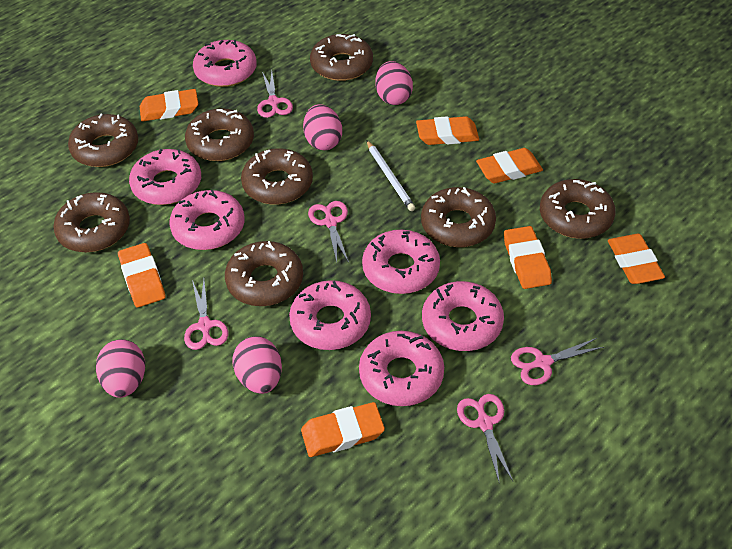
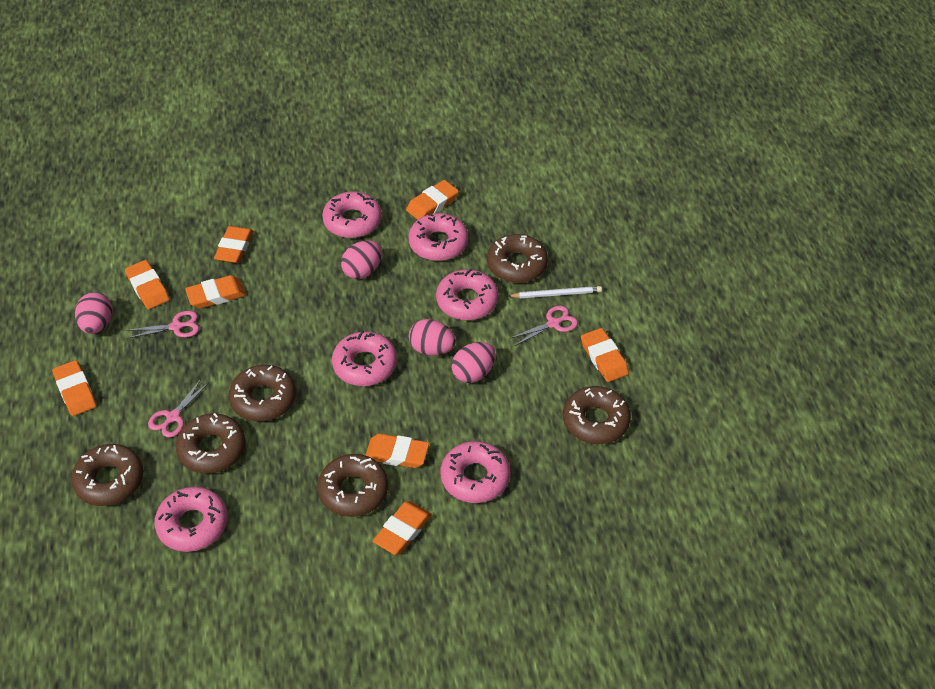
brown donut: 8 -> 6
orange eraser: 7 -> 8
pink donut: 7 -> 6
pink scissors: 5 -> 3

